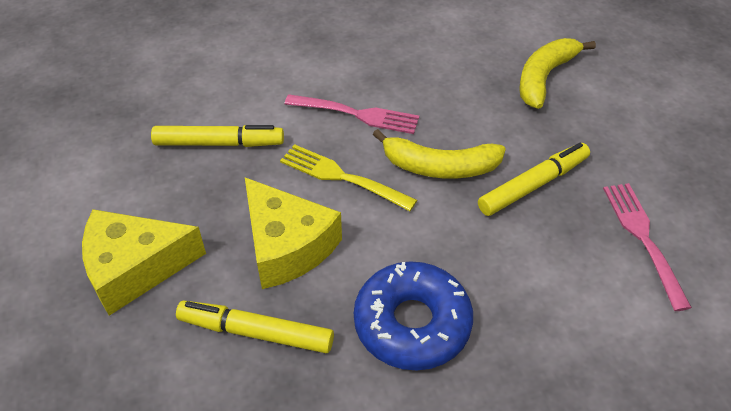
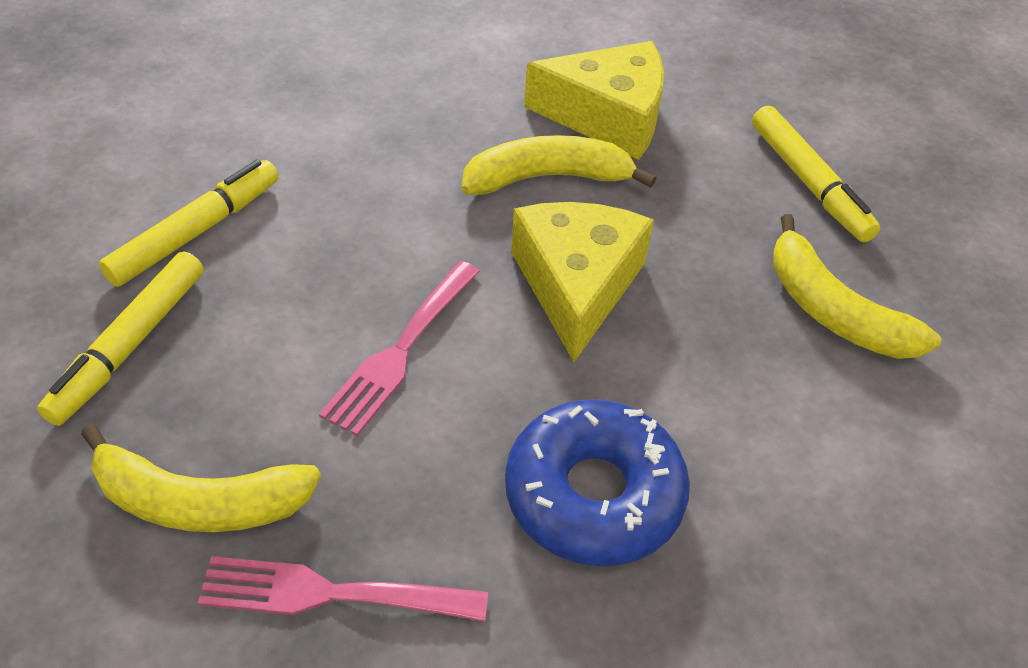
yellow banana: 2 -> 3
yellow fork: 1 -> 0

